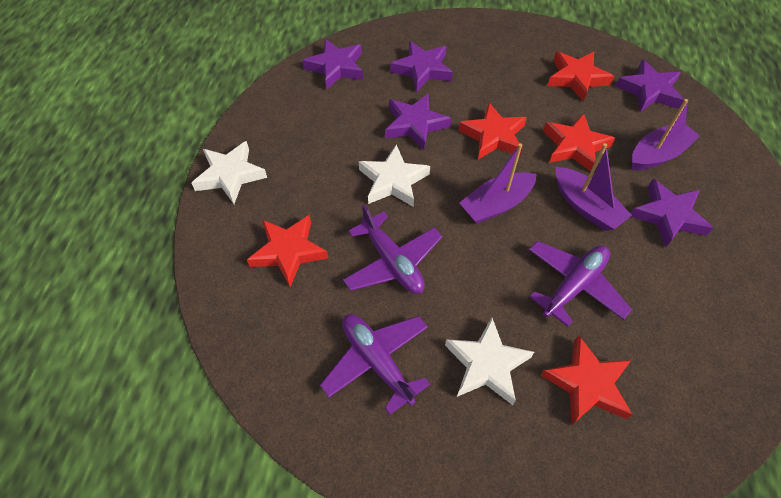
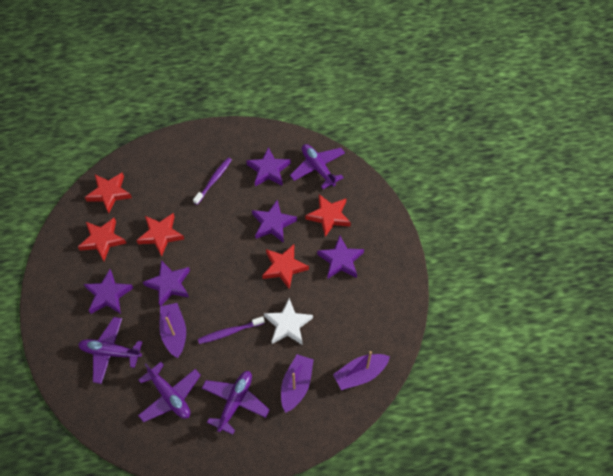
purple plane: 3 -> 4
purple toothbrush: 0 -> 2
white star: 3 -> 1

